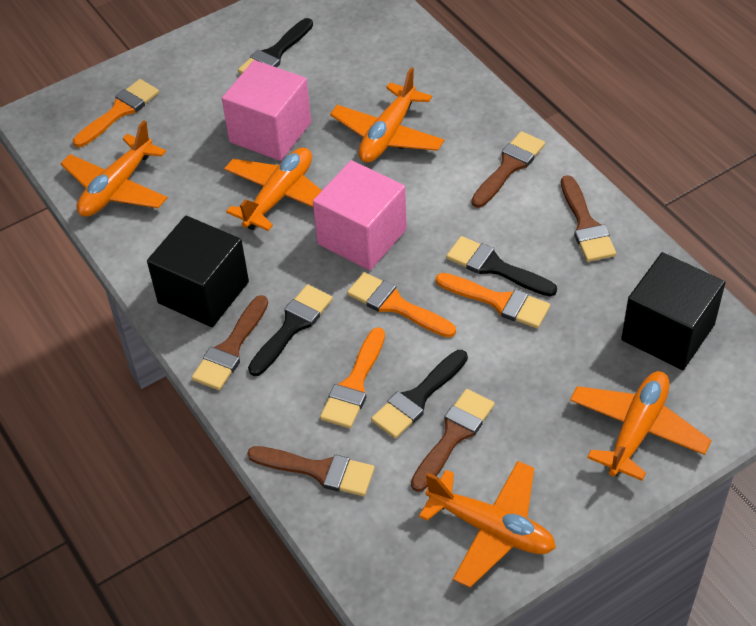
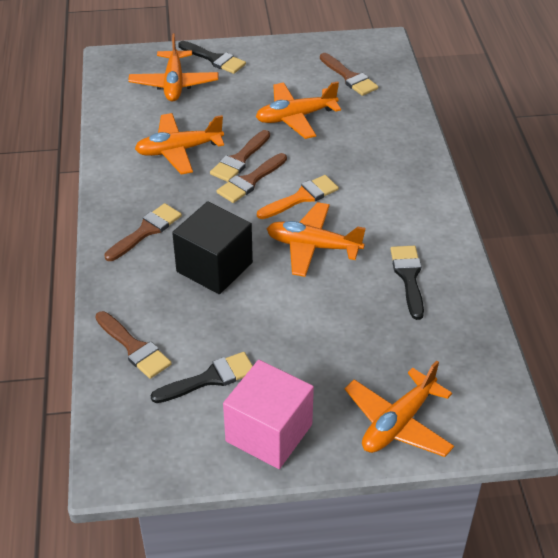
black brush: 4 -> 3
black cube: 2 -> 1
orange brush: 4 -> 1
pink cube: 2 -> 1

